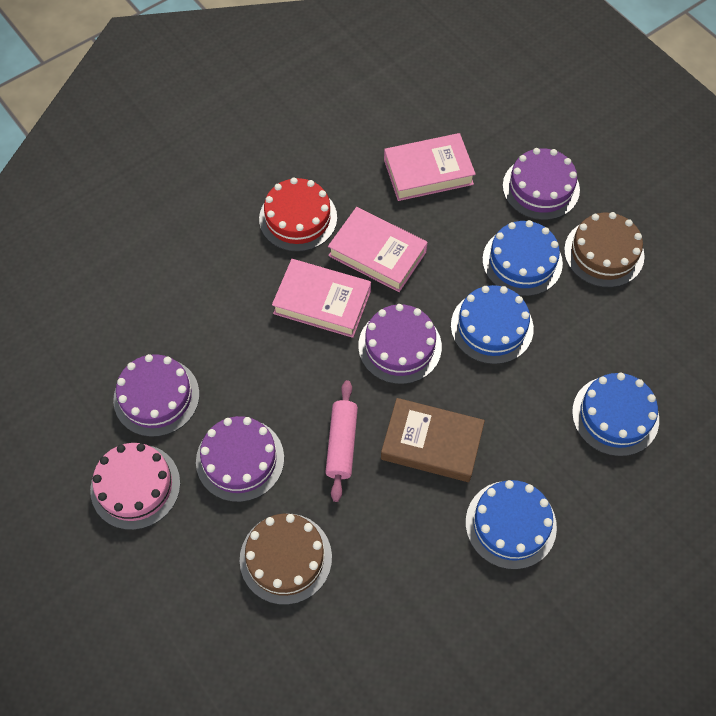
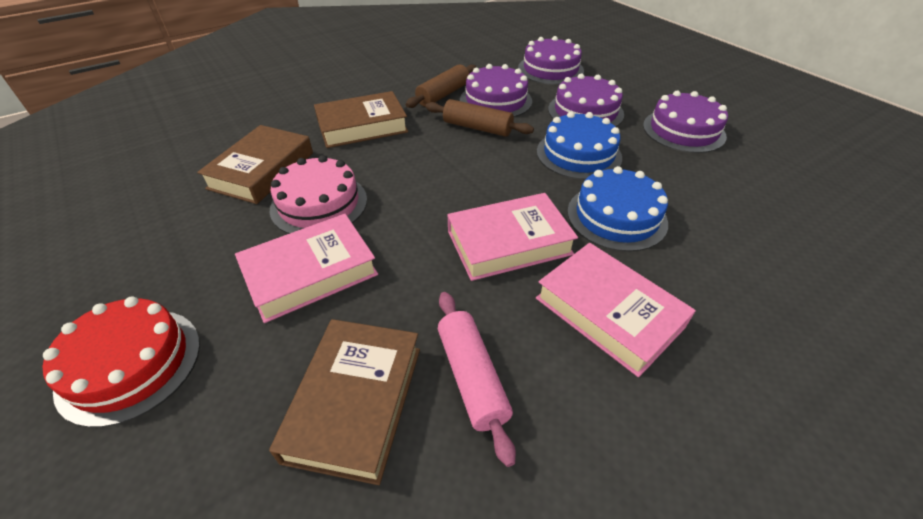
blue cake: 4 -> 2
brown book: 1 -> 3
brown cake: 2 -> 0
brown rolling pin: 0 -> 2

